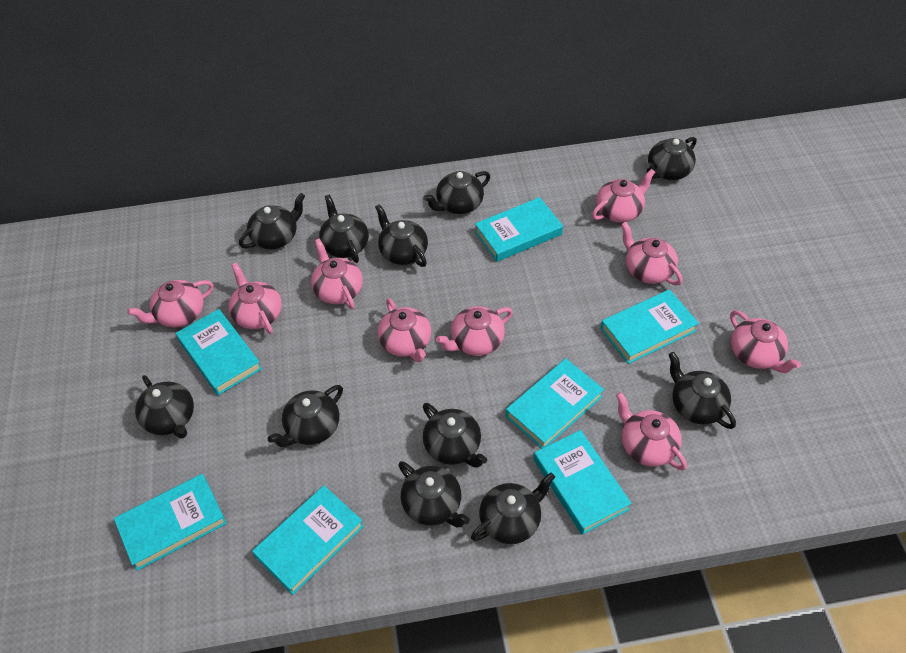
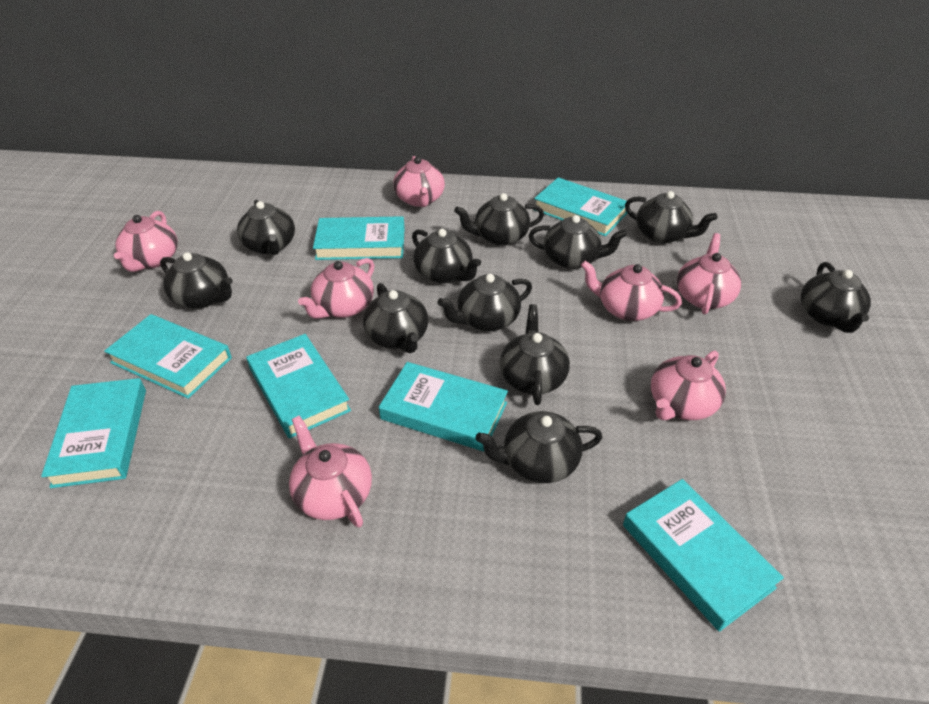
pink teapot: 9 -> 7

